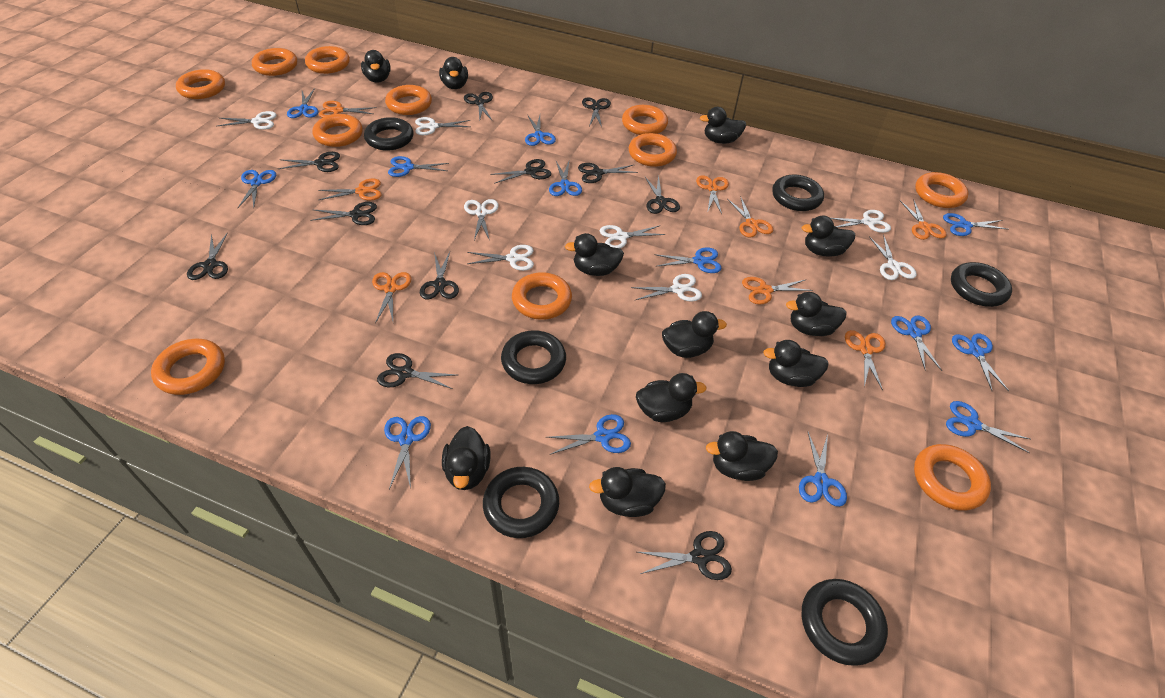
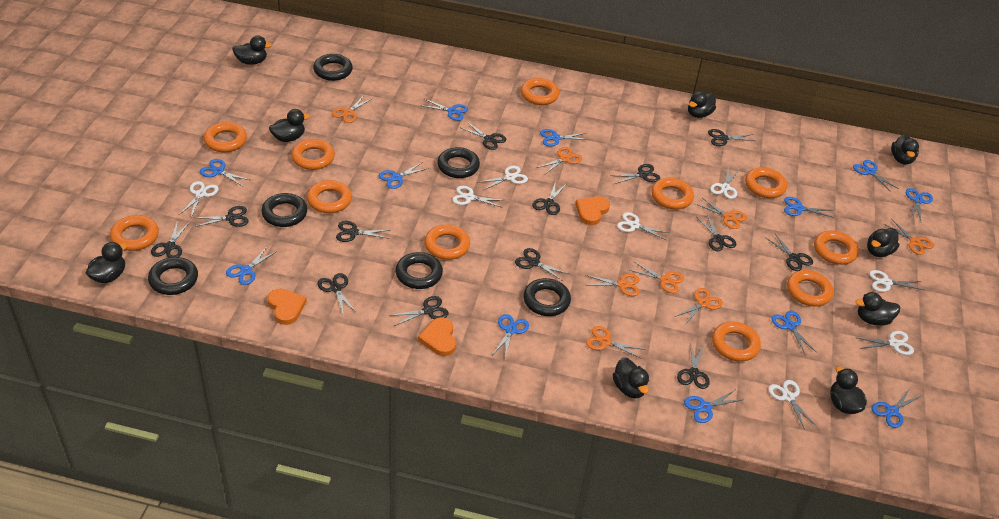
black duck: 12 -> 9
black scissors: 11 -> 13
blue scissors: 13 -> 12
orange heart: 0 -> 3

